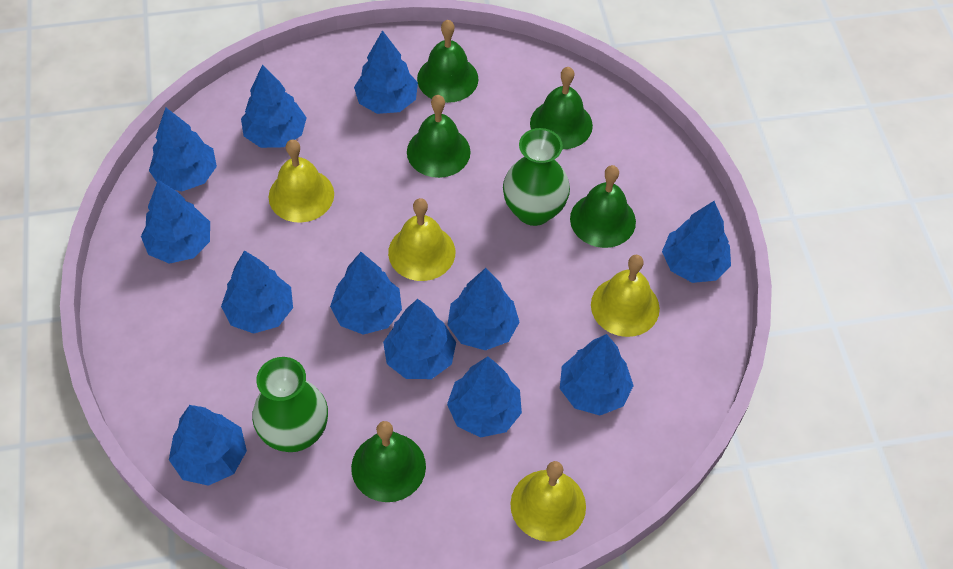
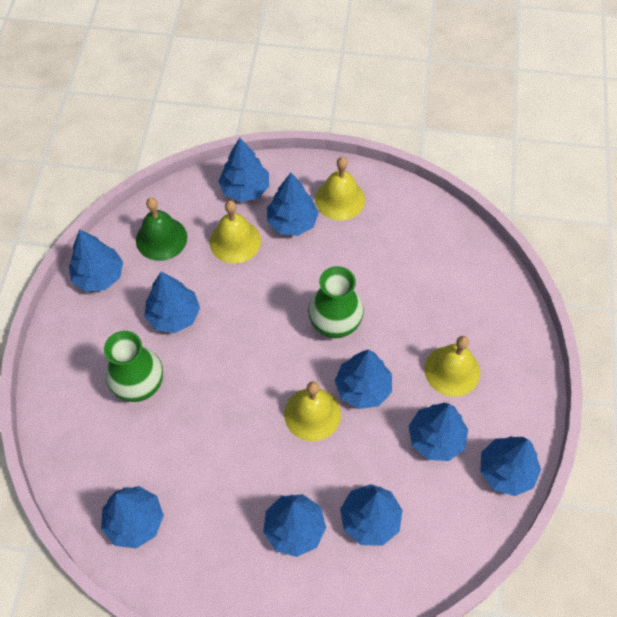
blue tree: 12 -> 10
green bell: 5 -> 1

